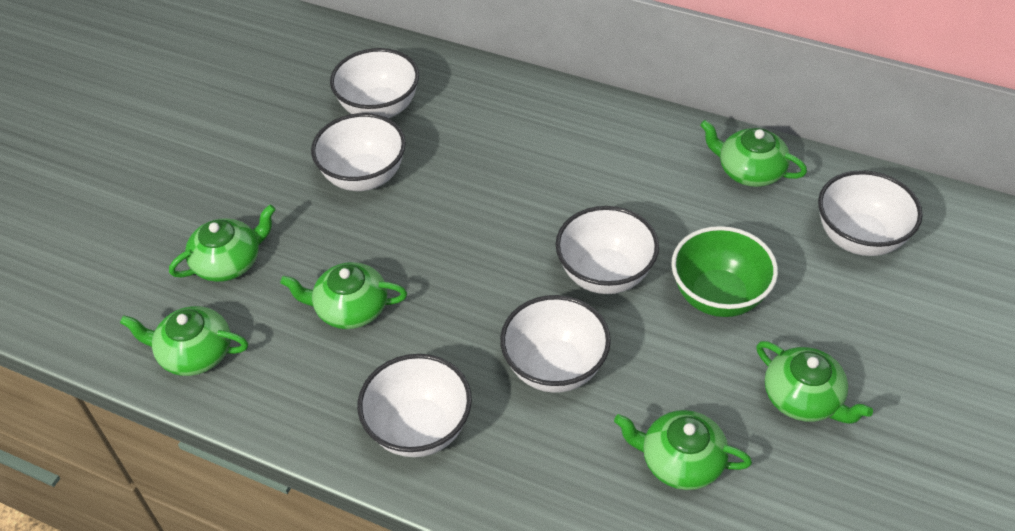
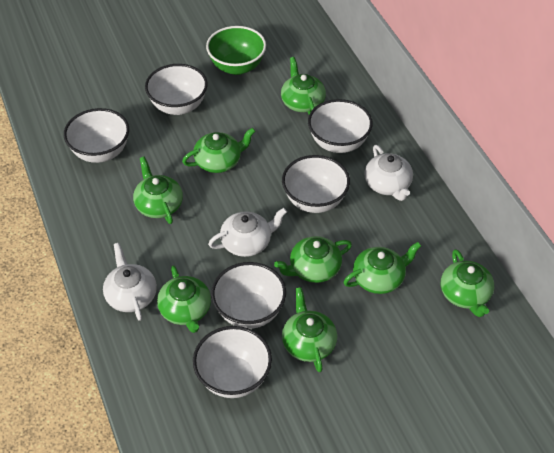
green teapot: 6 -> 8
white teapot: 0 -> 3

